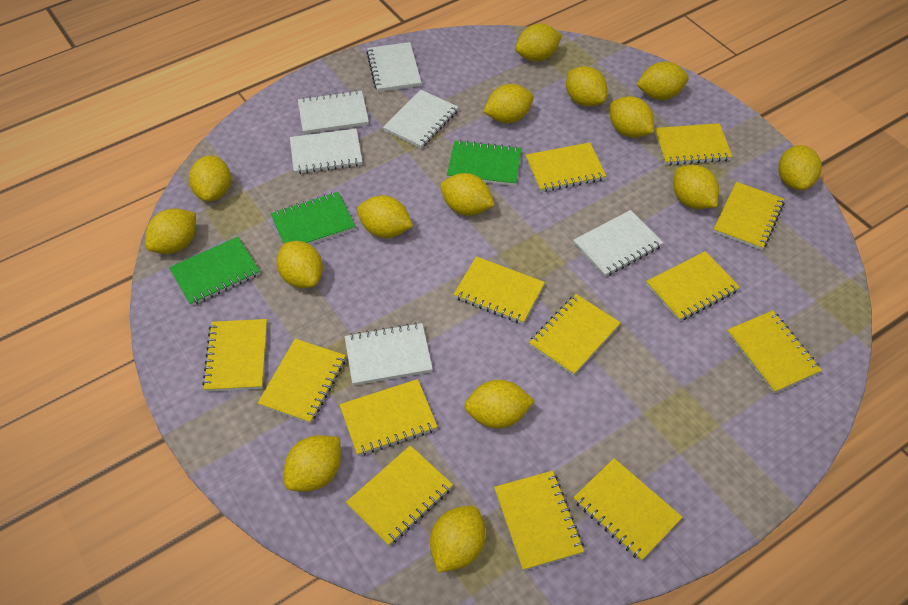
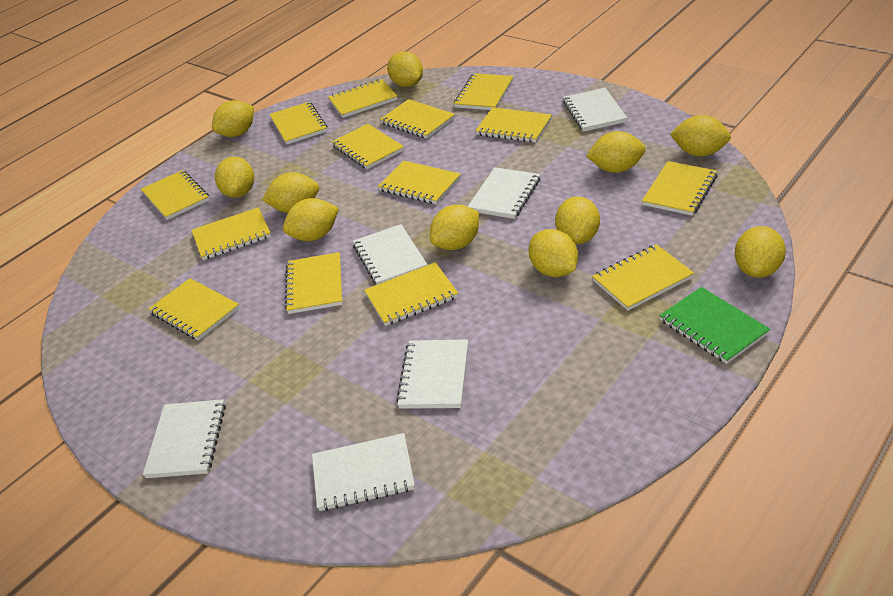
green notebook: 3 -> 1
yellow lemon: 15 -> 11
yellow notebook: 13 -> 14

